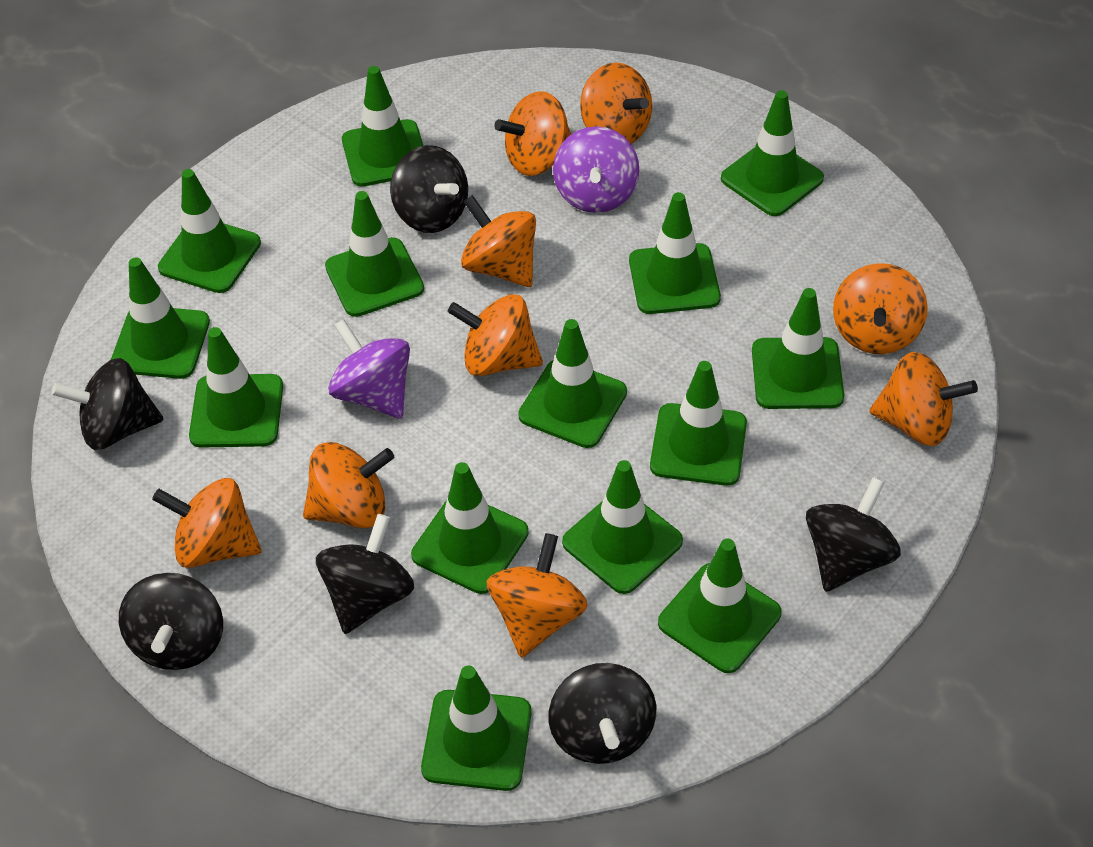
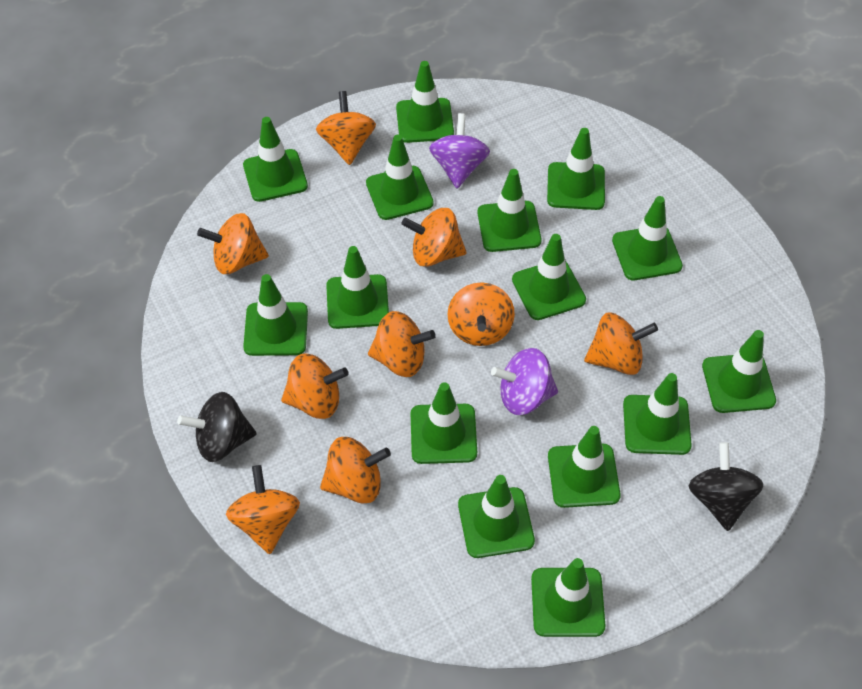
black spinning top: 6 -> 2
green traffic cone: 14 -> 15

